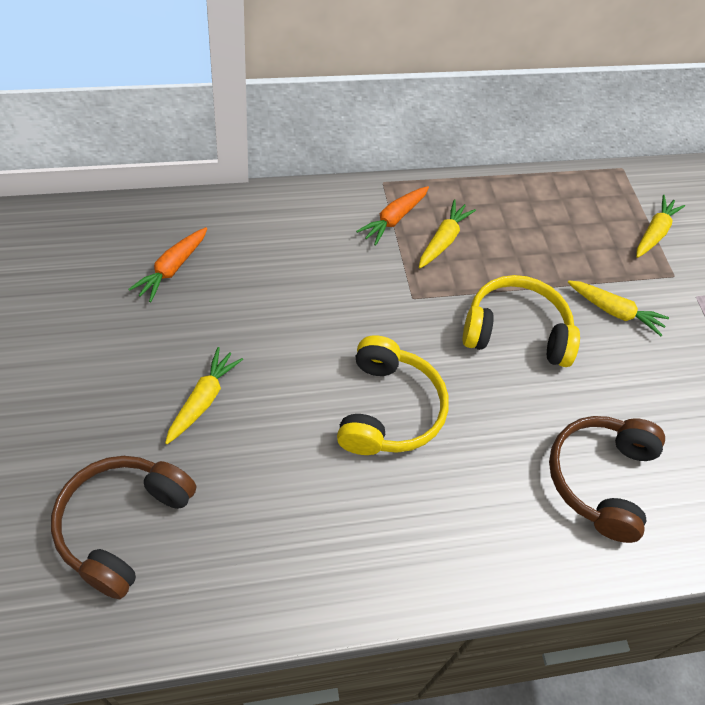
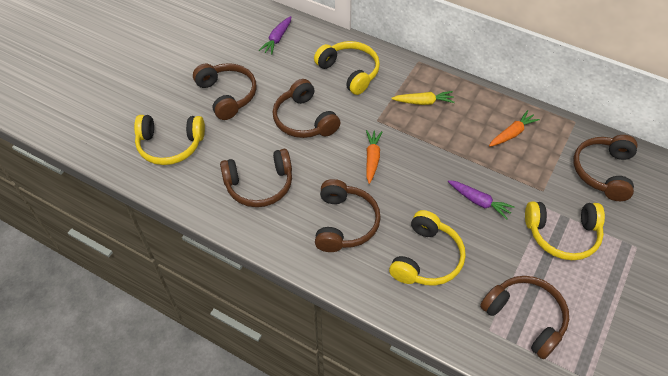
brown headphones: 2 -> 6
purple carrot: 0 -> 2
yellow carrot: 4 -> 1
yellow headphones: 2 -> 4

